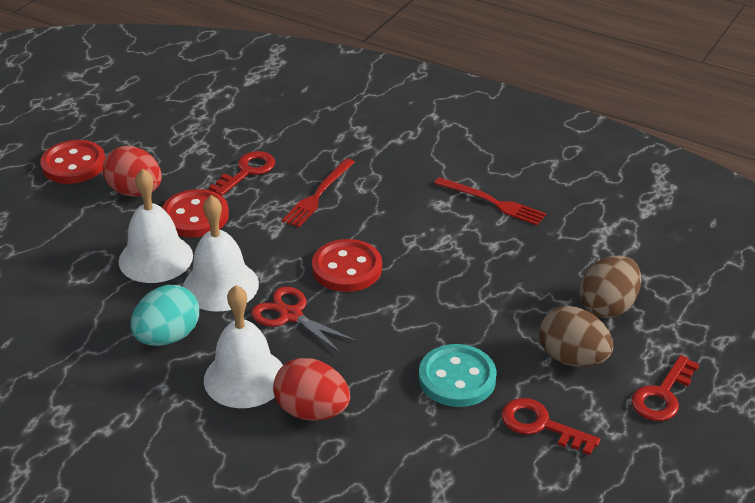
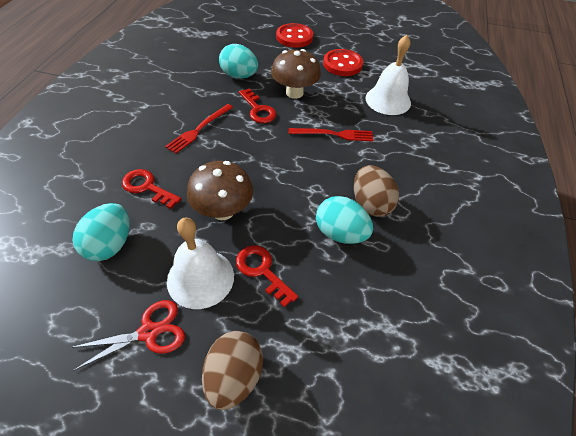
brown mushroom: 0 -> 2
red button: 3 -> 2
red egg: 2 -> 0
turquoise button: 1 -> 0
turquoise egg: 1 -> 3
white bell: 3 -> 2

